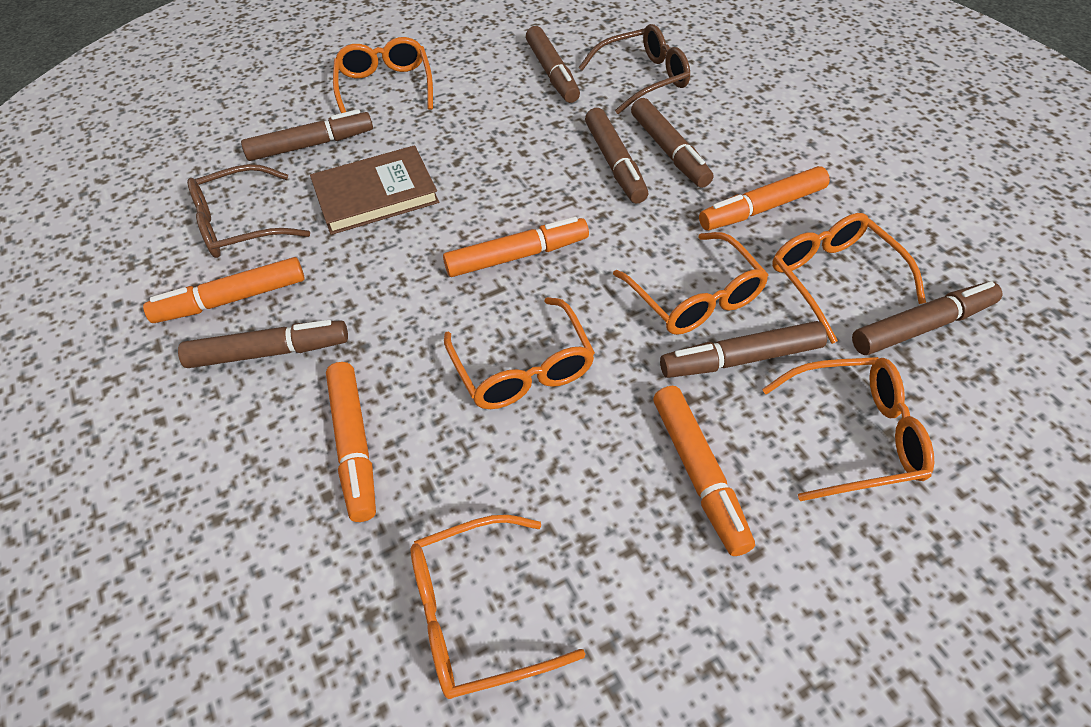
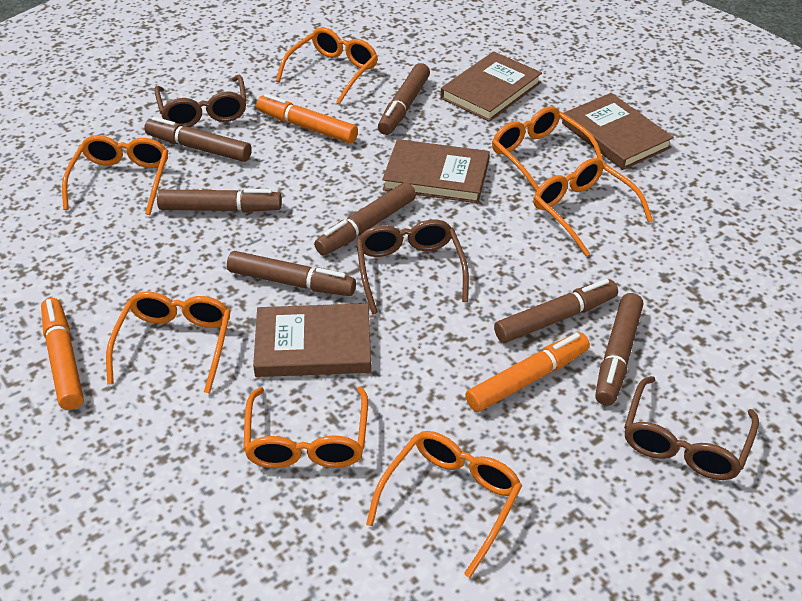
brown book: 1 -> 4
brown glasses: 2 -> 3
orange glasses: 6 -> 7
orange marker: 5 -> 3

